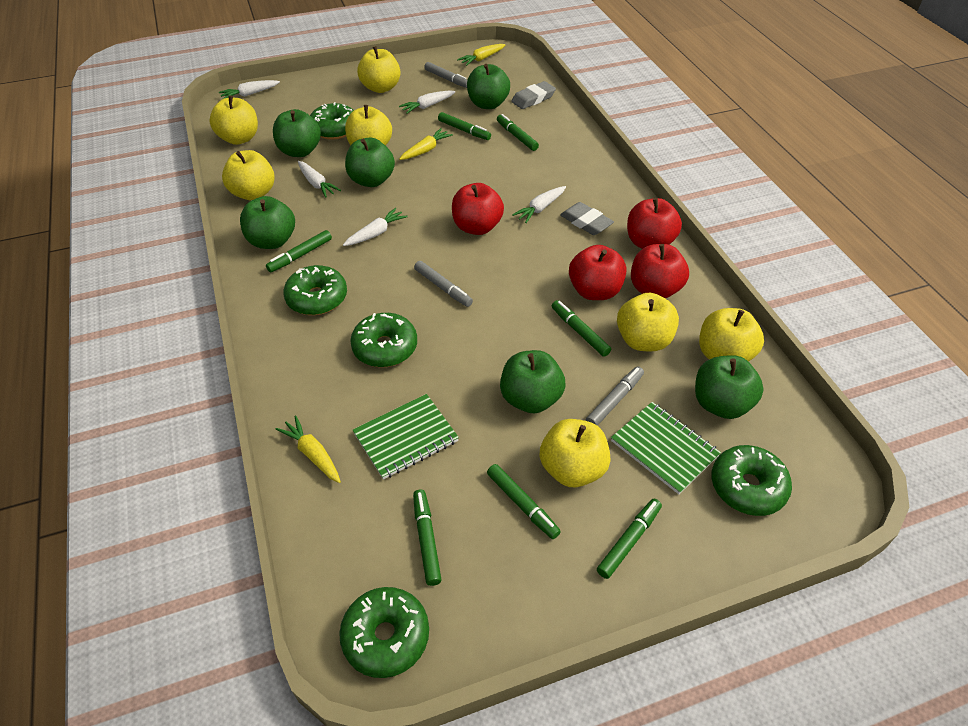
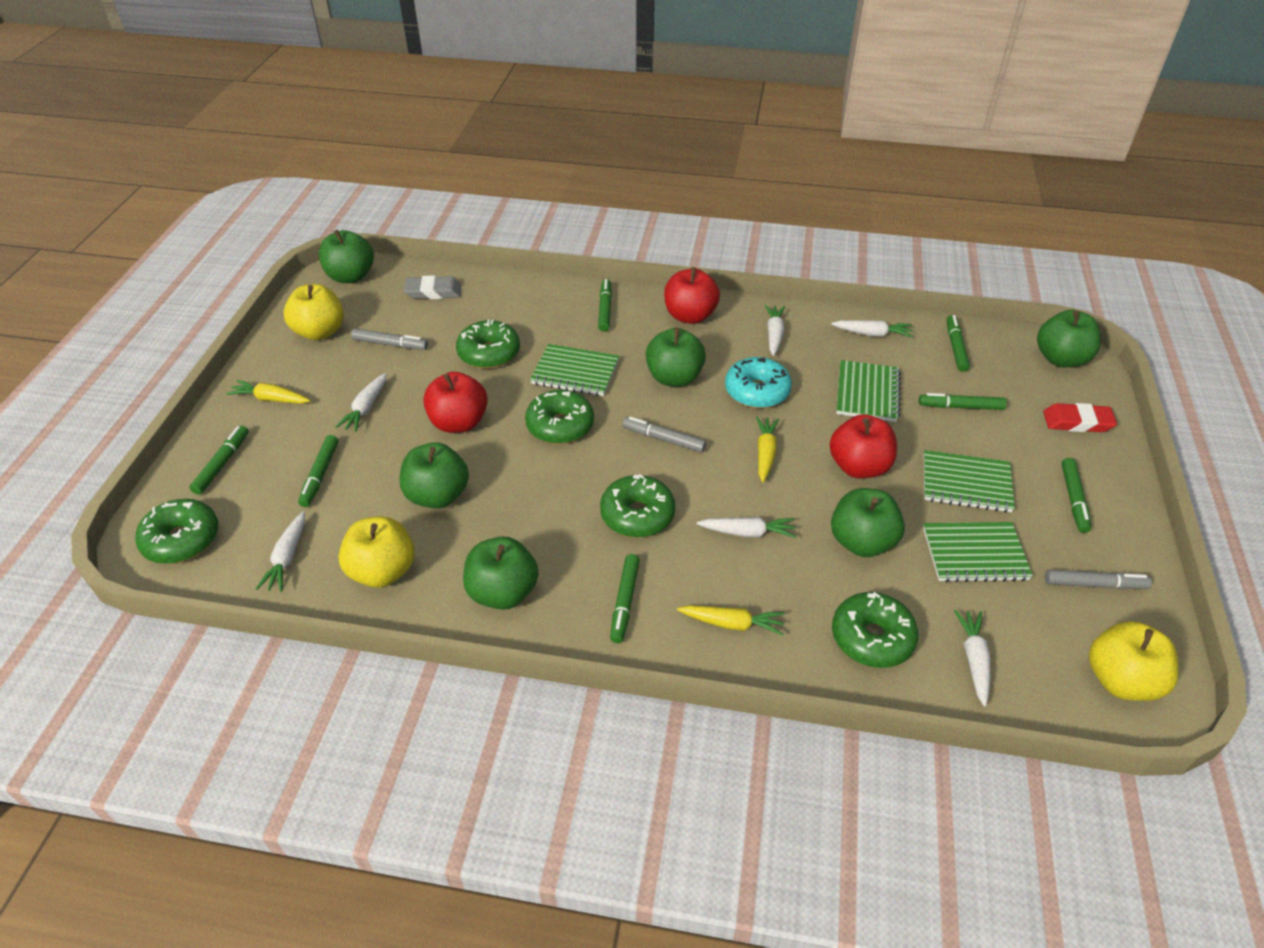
green notebook: 2 -> 4
grey eraser: 2 -> 1
red apple: 4 -> 3
red eraser: 0 -> 1
turquoise donut: 0 -> 1
white carrot: 5 -> 6
yellow apple: 7 -> 3

